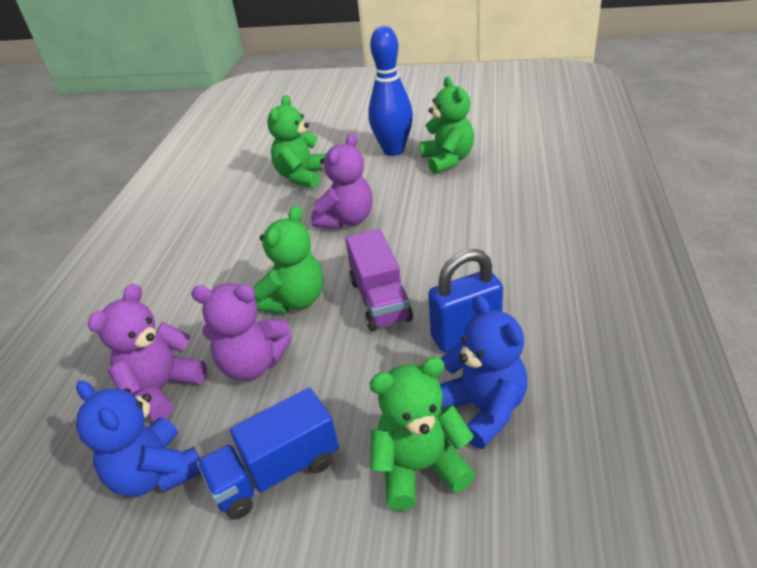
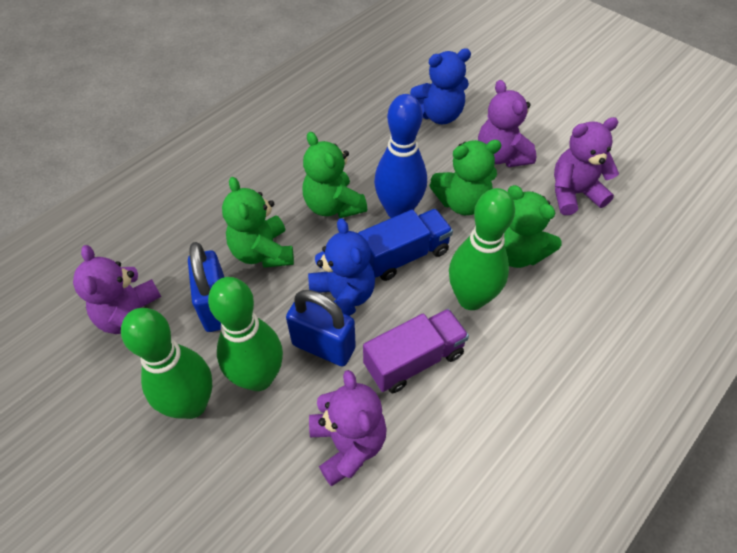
blue padlock: 1 -> 2
green bowling pin: 0 -> 3
purple teddy bear: 3 -> 4

